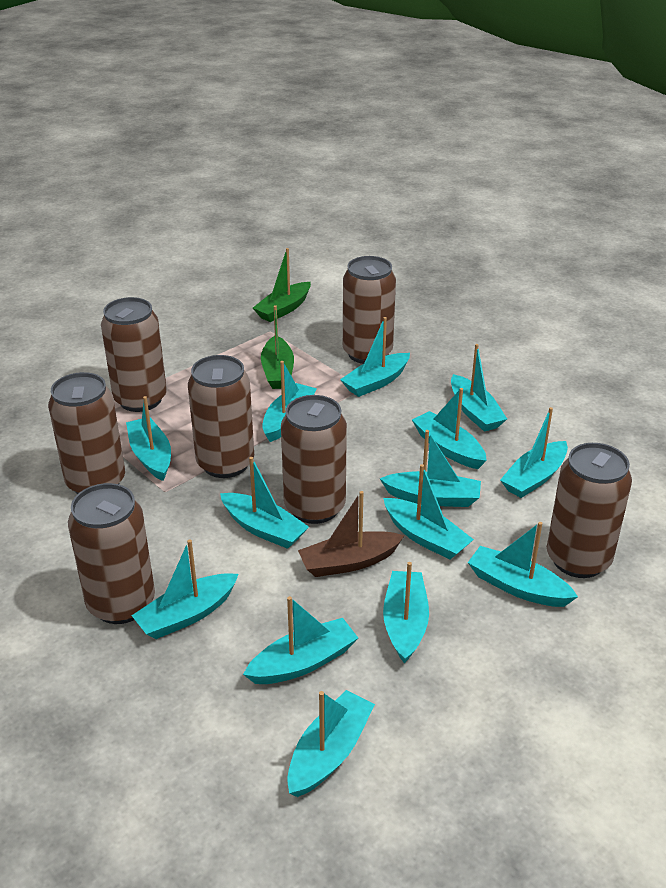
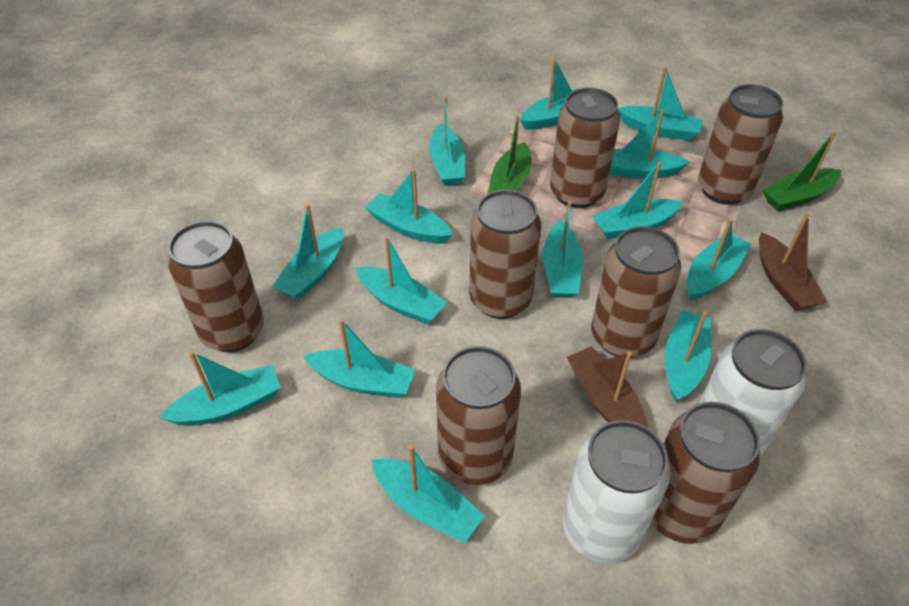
brown boat: 1 -> 2
white can: 0 -> 2

